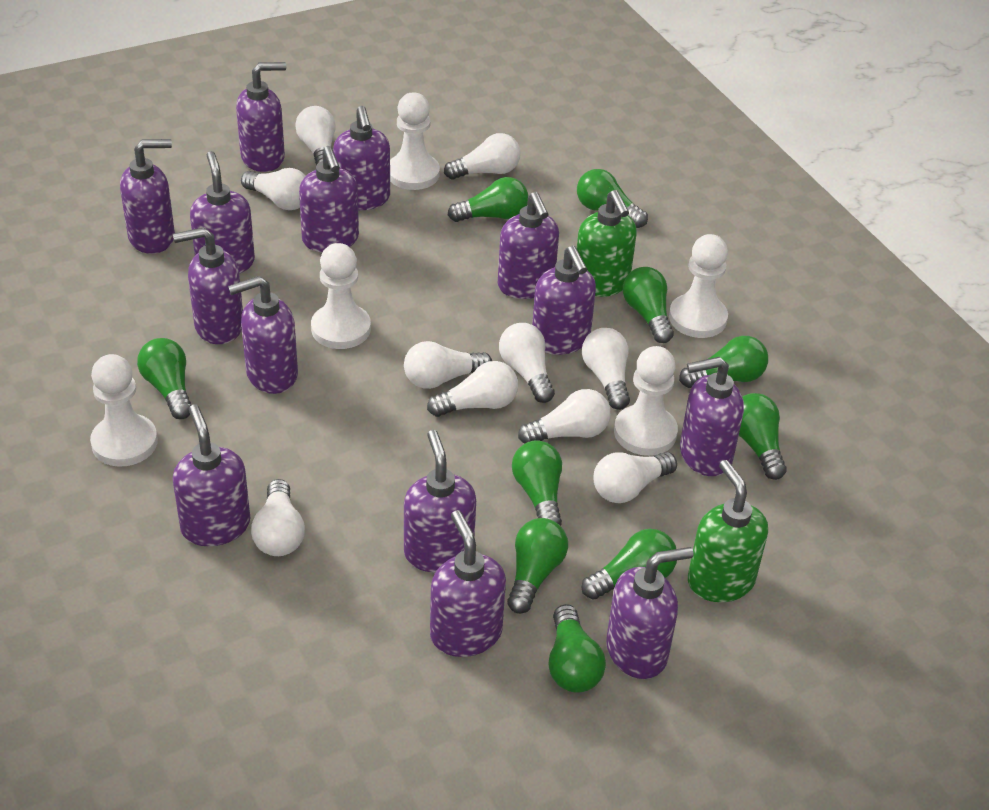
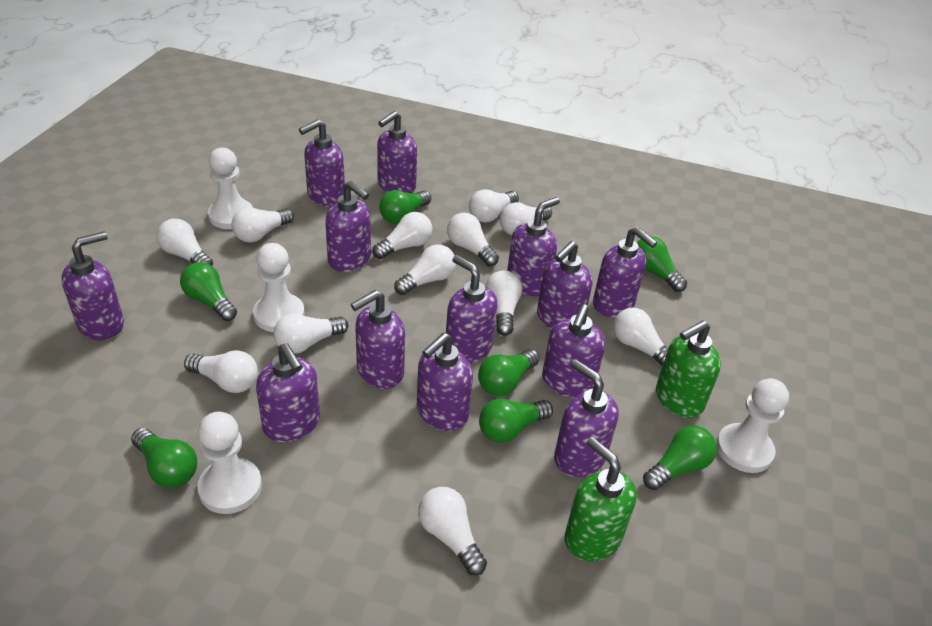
green light bulb: 10 -> 7
purple soap dispenser: 14 -> 13
white light bulb: 10 -> 12
white pawn: 5 -> 4

